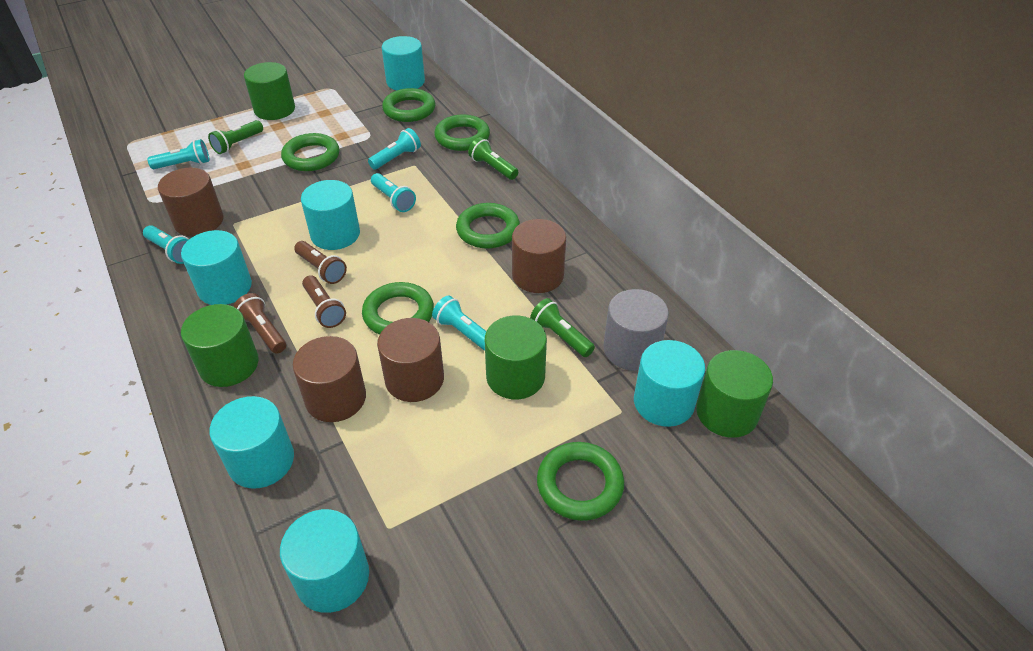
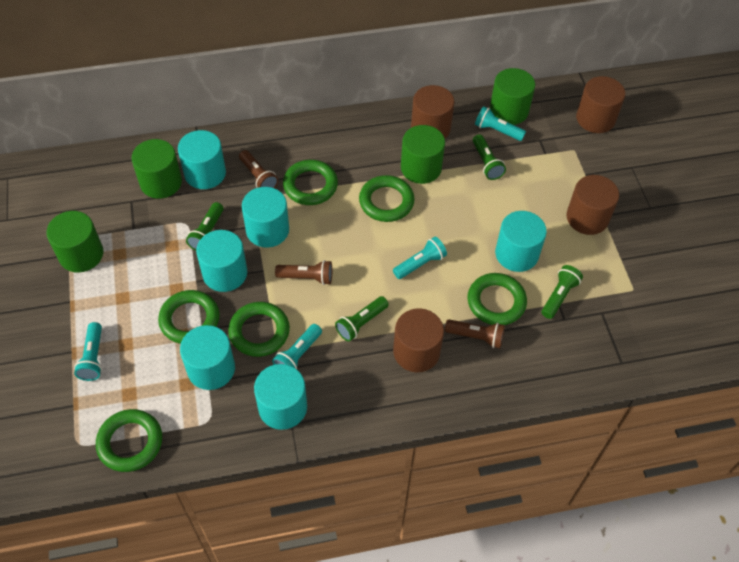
green flashlight: 3 -> 4
grey cylinder: 1 -> 0
turquoise flashlight: 5 -> 4

